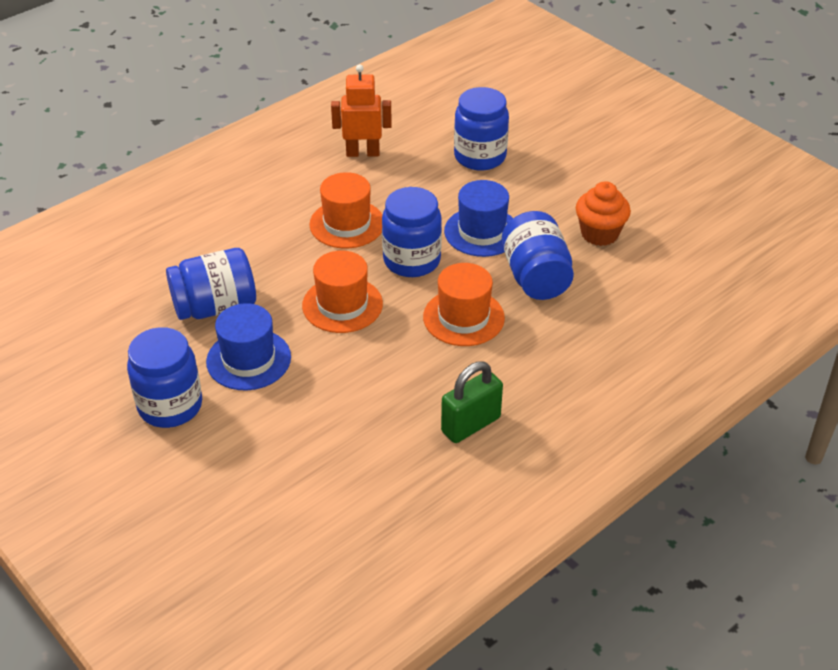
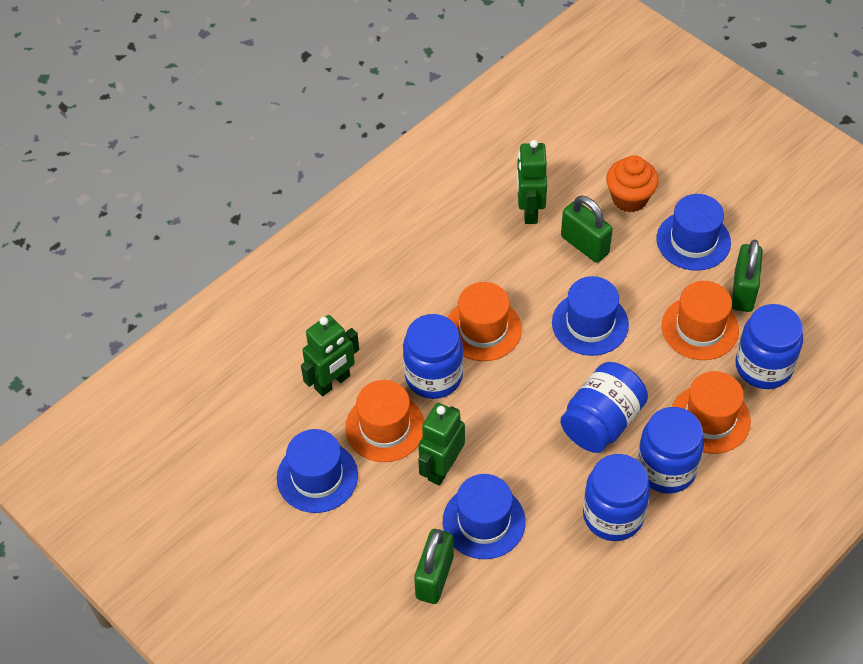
blue hat: 2 -> 4
green padlock: 1 -> 3
green robot: 0 -> 3
orange hat: 3 -> 4
orange robot: 1 -> 0

